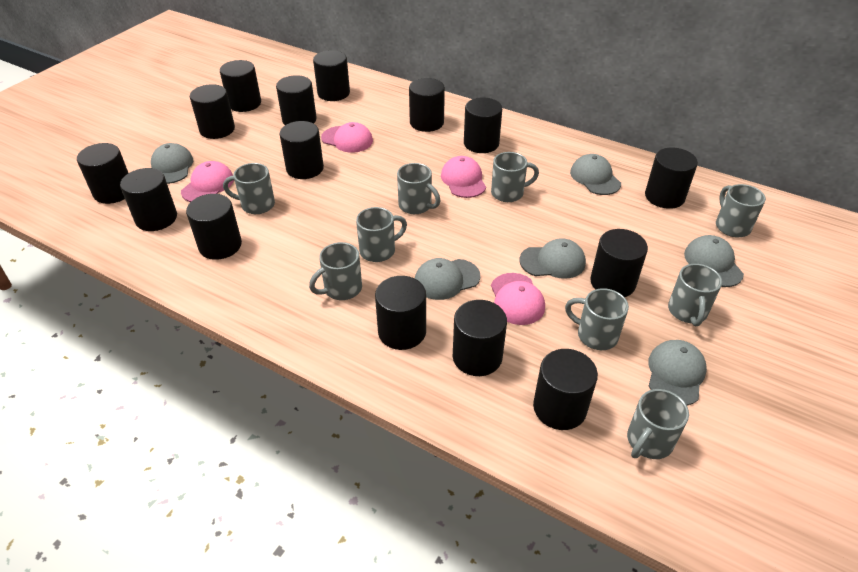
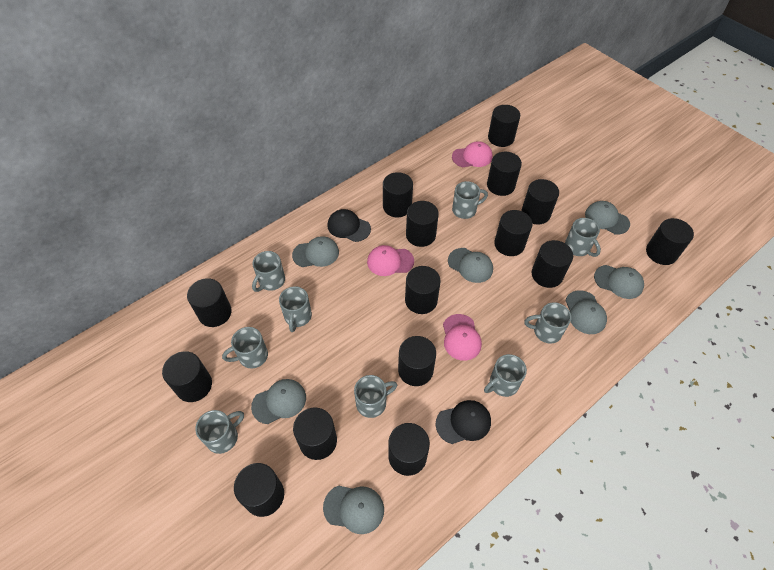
black cap: 0 -> 2
grey cap: 6 -> 7
pink cap: 4 -> 3

